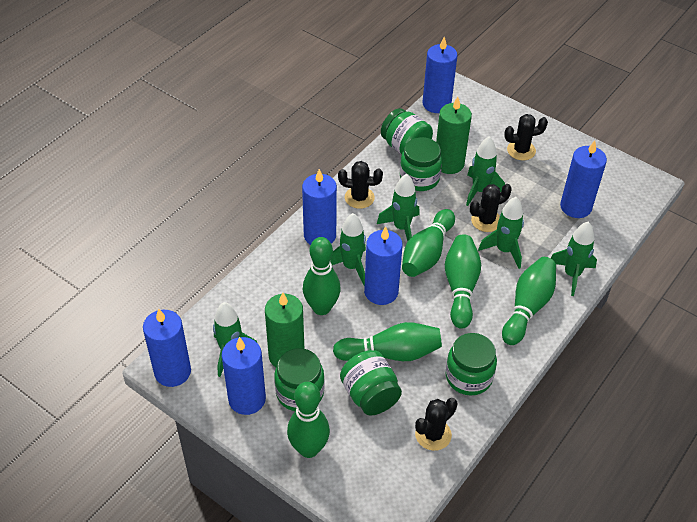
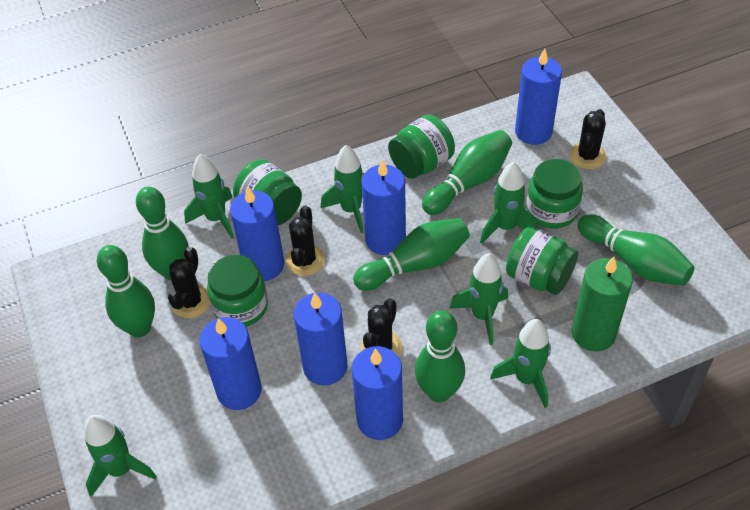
green candle: 2 -> 1

